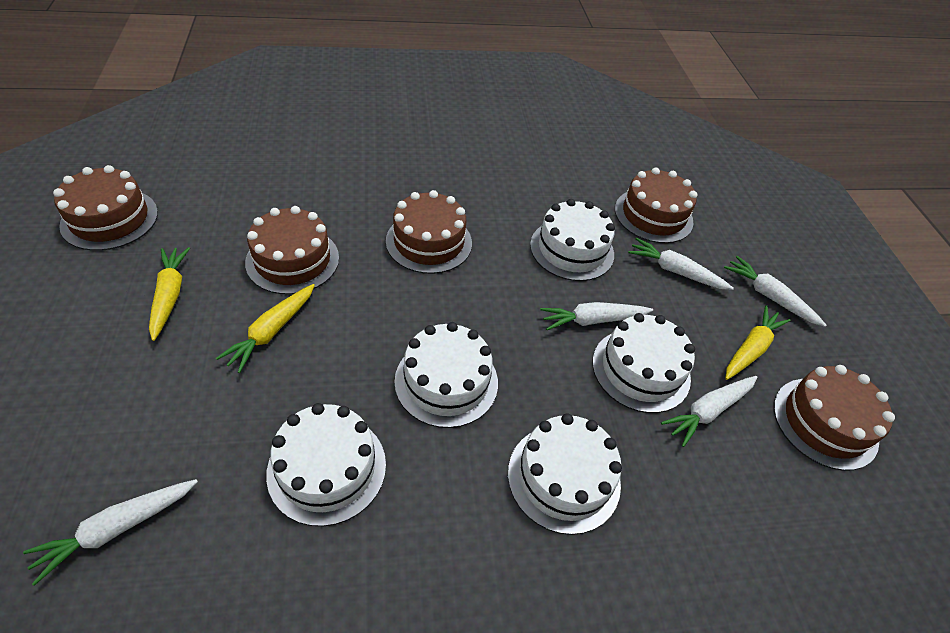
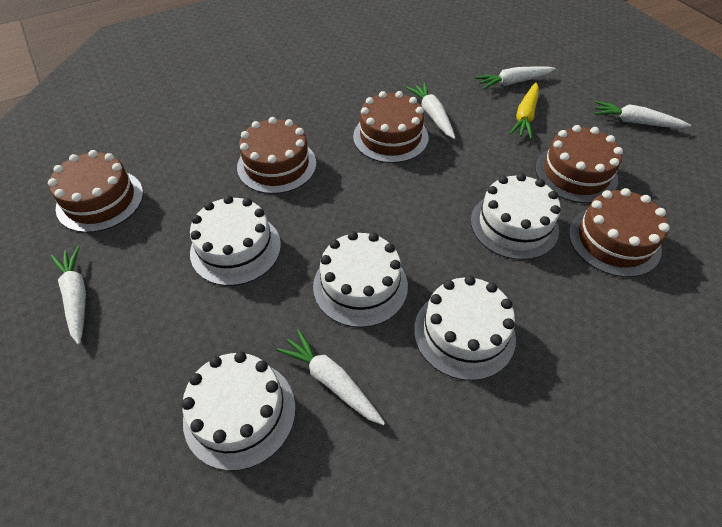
yellow carrot: 3 -> 1

